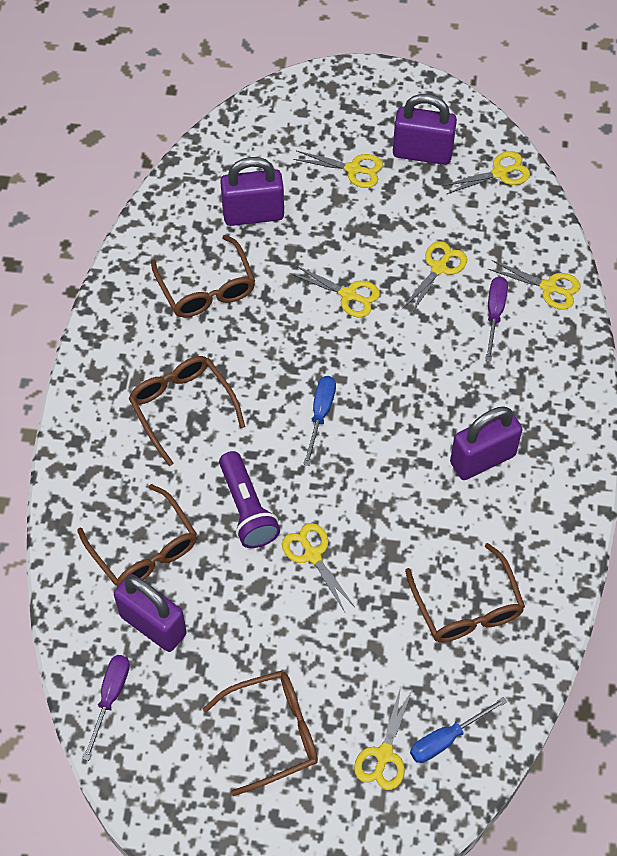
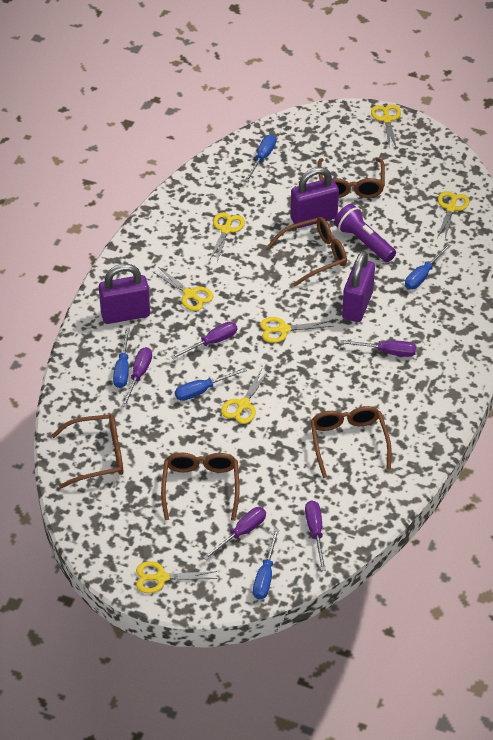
blue screwdriver: 2 -> 5
purple padlock: 4 -> 3
purple screwdriver: 2 -> 5

